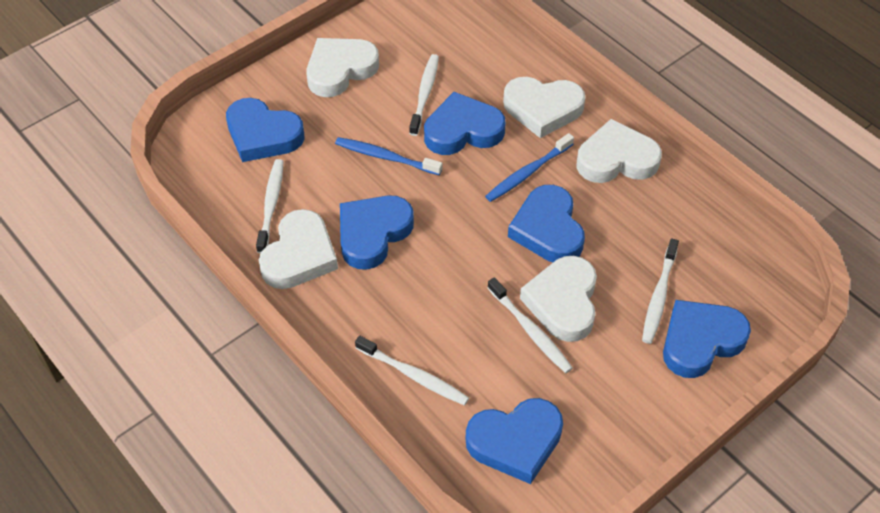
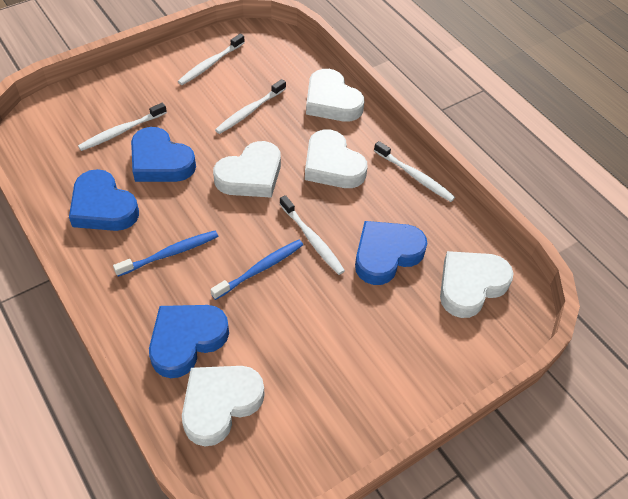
blue heart: 6 -> 4

